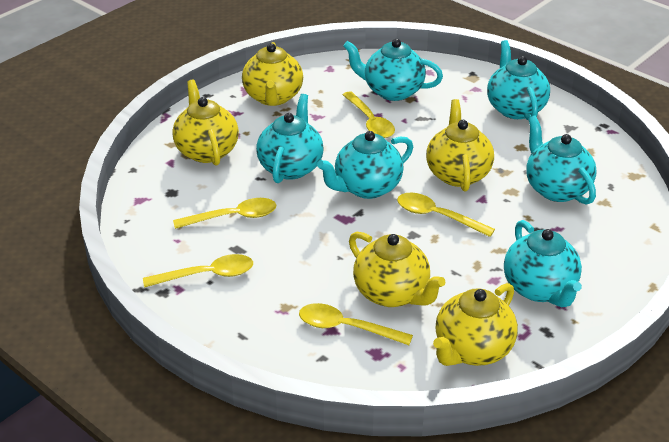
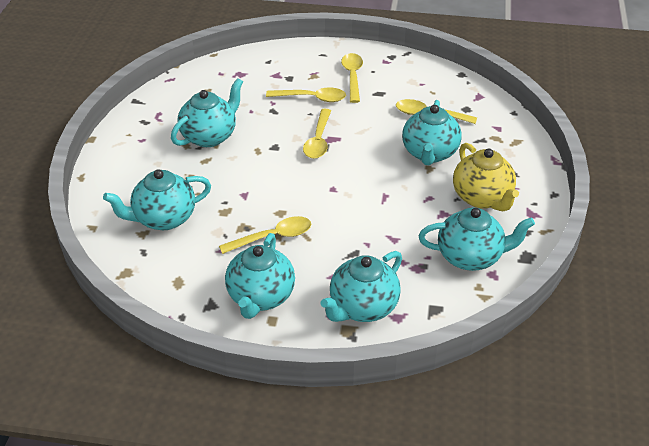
yellow teapot: 5 -> 1

